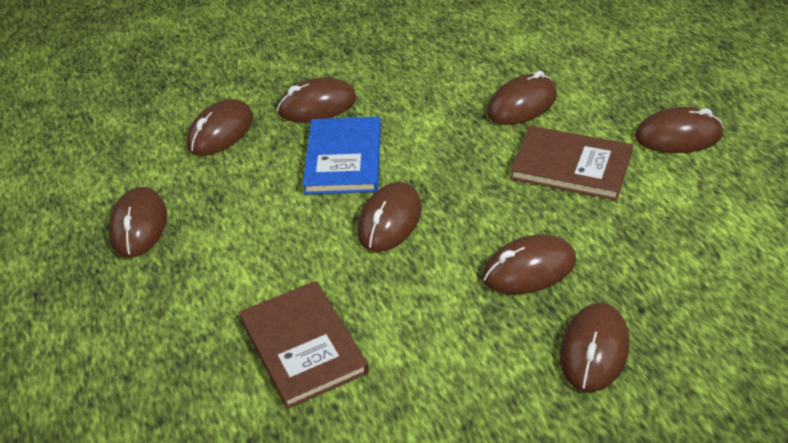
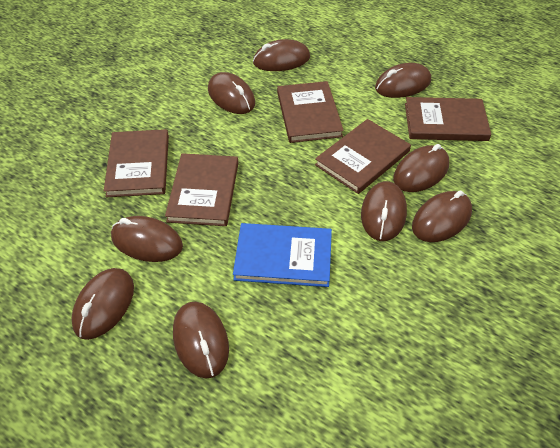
brown book: 2 -> 5
brown mouse: 8 -> 9

